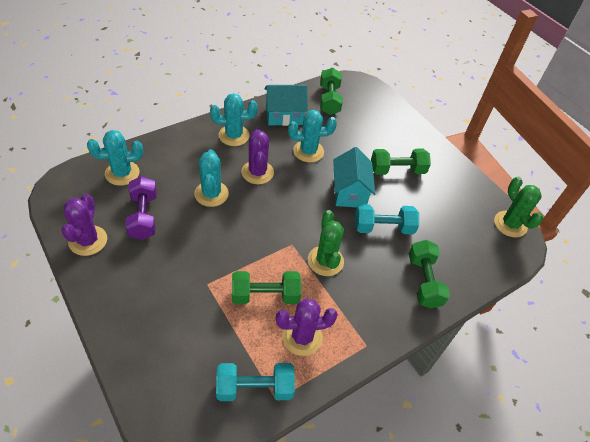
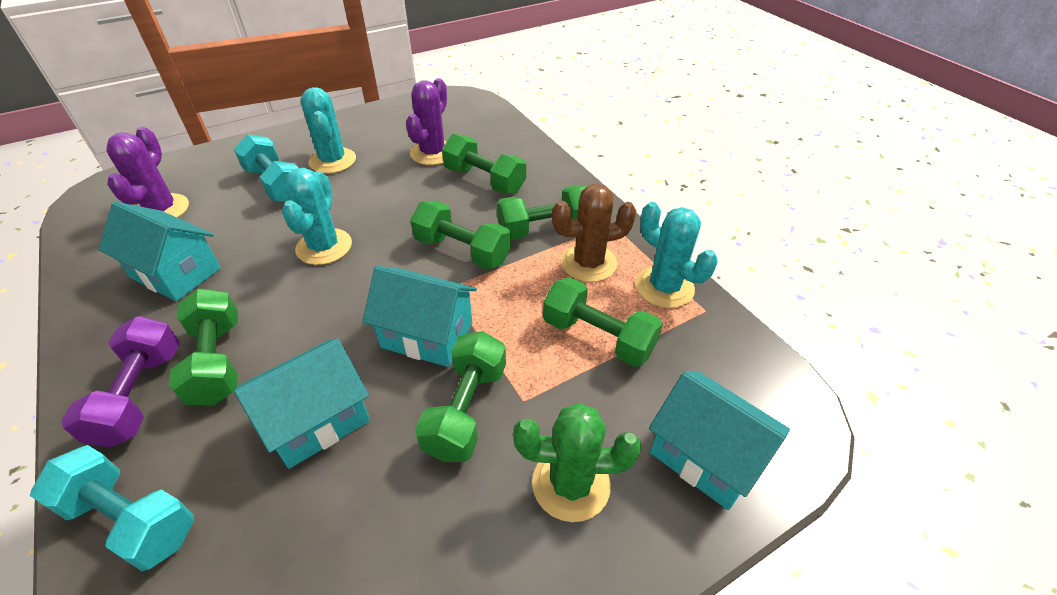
brown cactus: 0 -> 1
green cactus: 2 -> 1
green dumbbell: 4 -> 6
purple cactus: 3 -> 2
turquoise cactus: 4 -> 3
turquoise house: 2 -> 4

